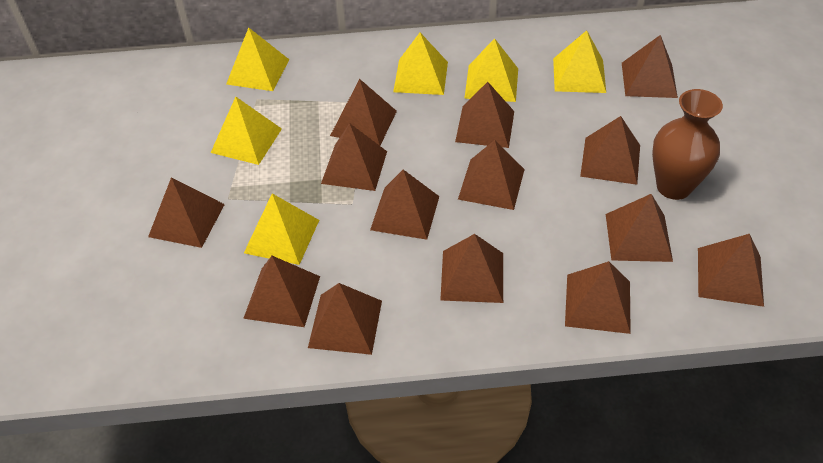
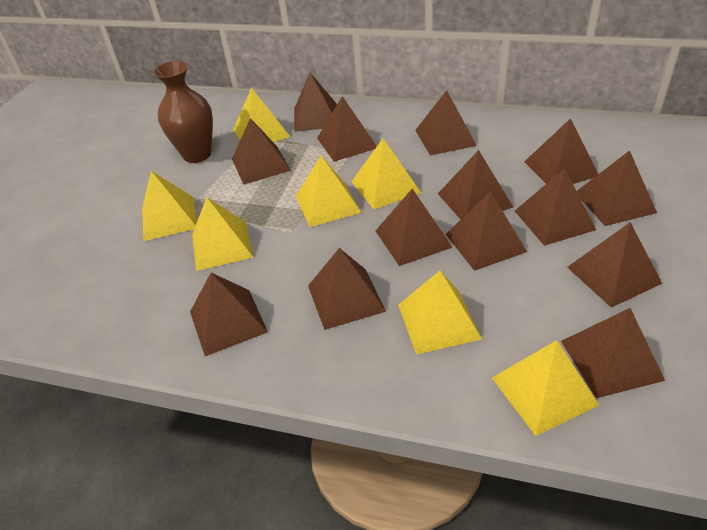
yellow pyramid: 6 -> 7

